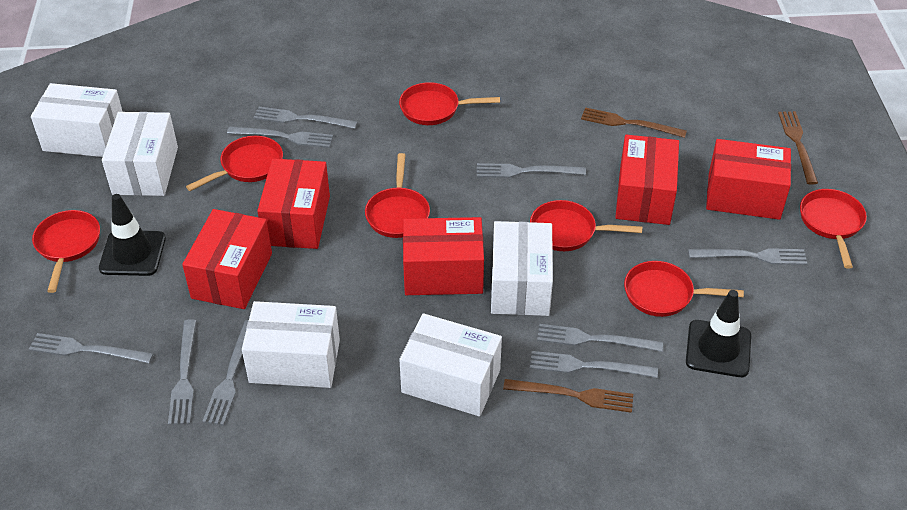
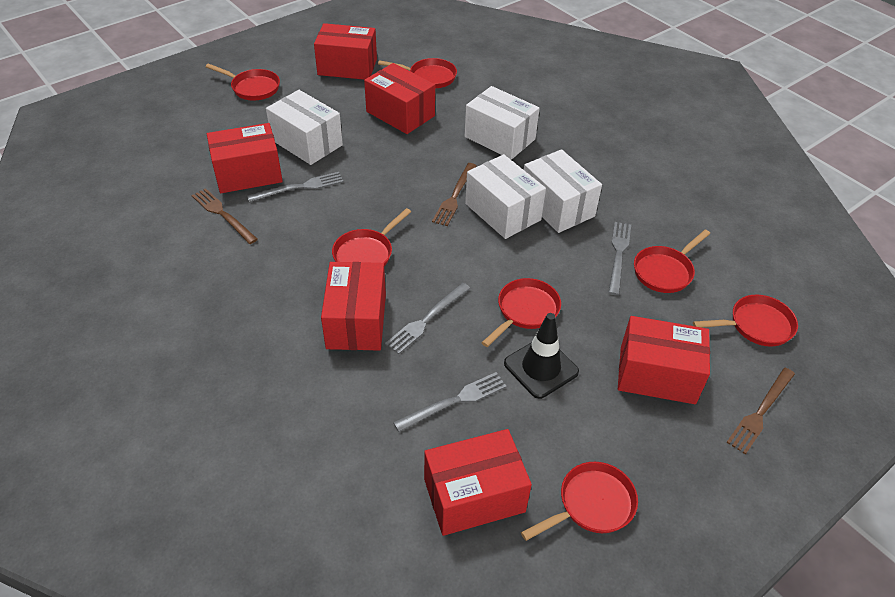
black traffic cone: 2 -> 1
grey fork: 9 -> 4
red box: 5 -> 6
white box: 5 -> 4

